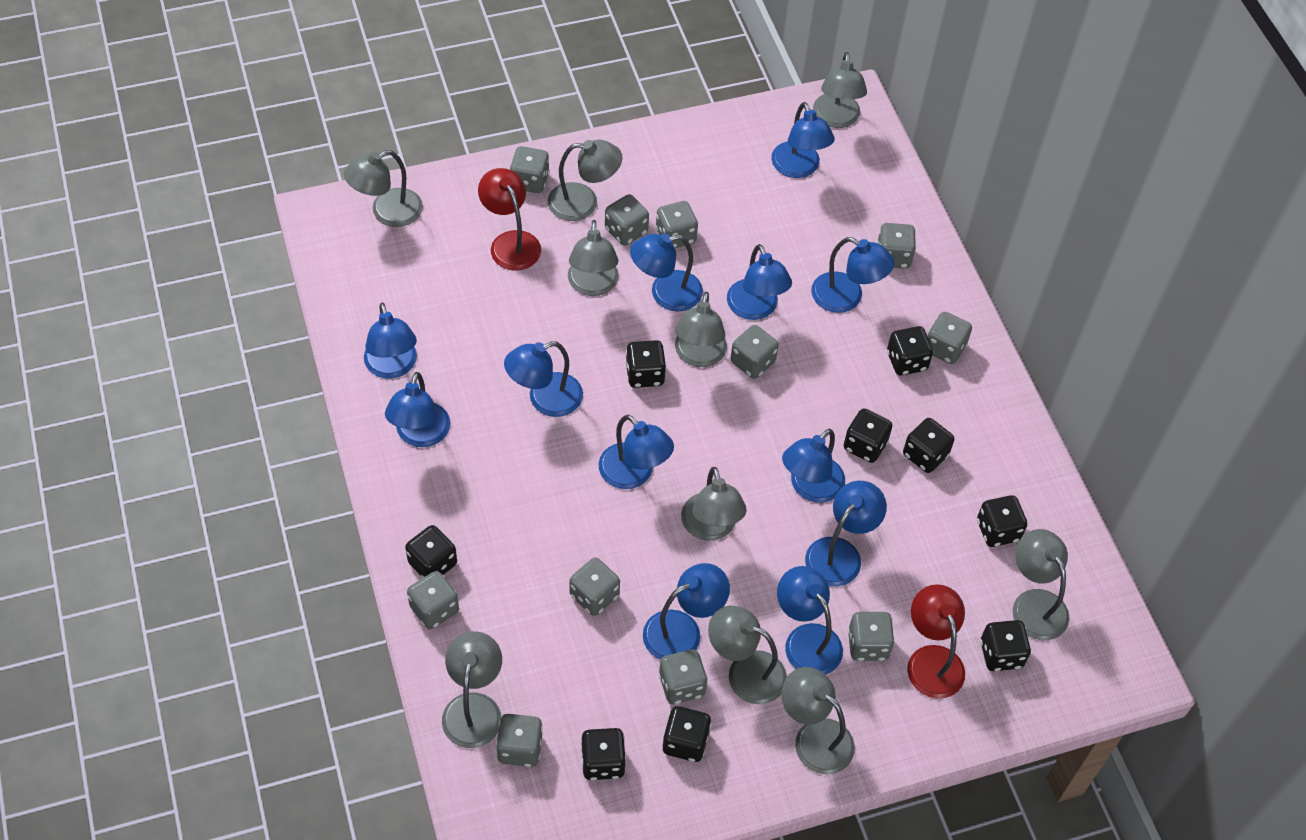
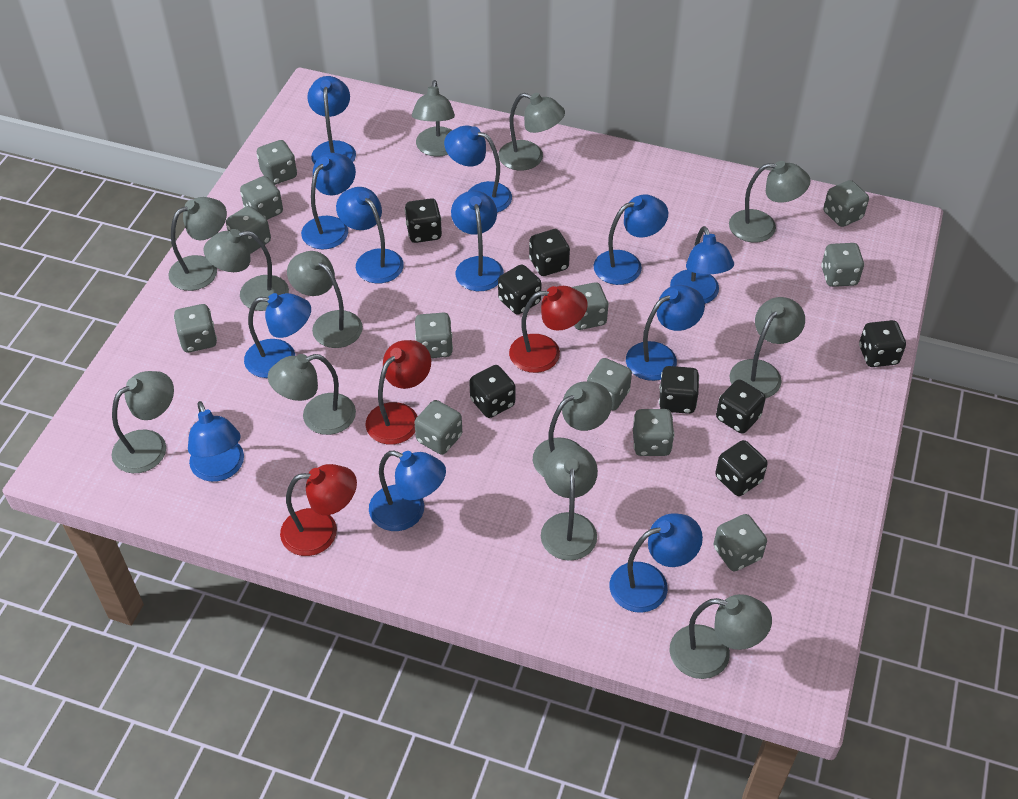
black dice: 9 -> 8
grey dice: 11 -> 12
grey lamp: 10 -> 12
red lamp: 2 -> 3

